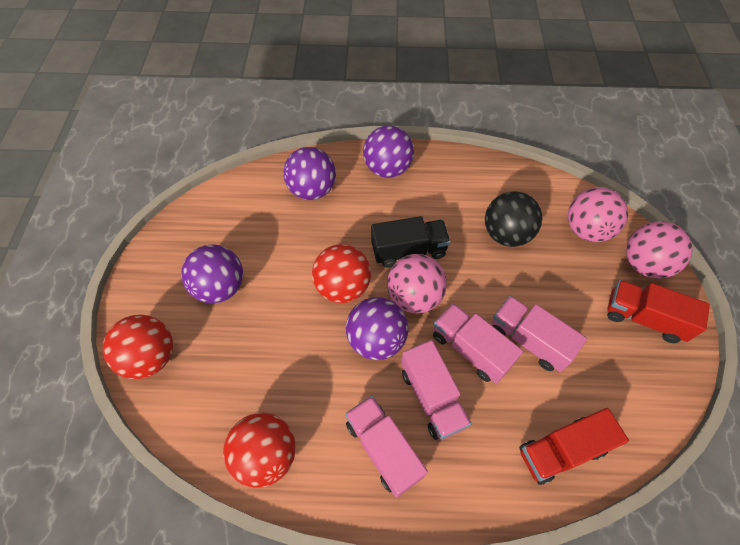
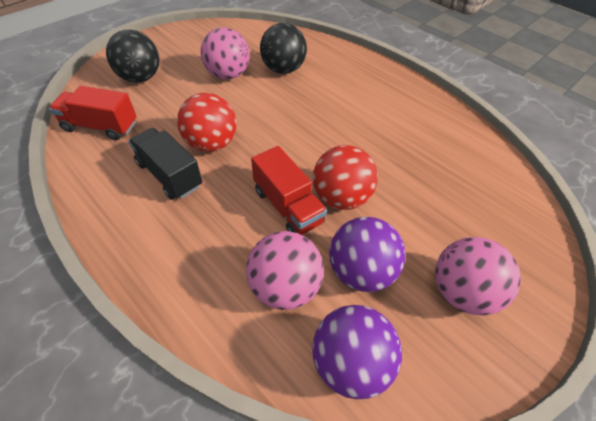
black ball: 1 -> 2
pink truck: 4 -> 0
purple ball: 4 -> 2
red ball: 3 -> 2

